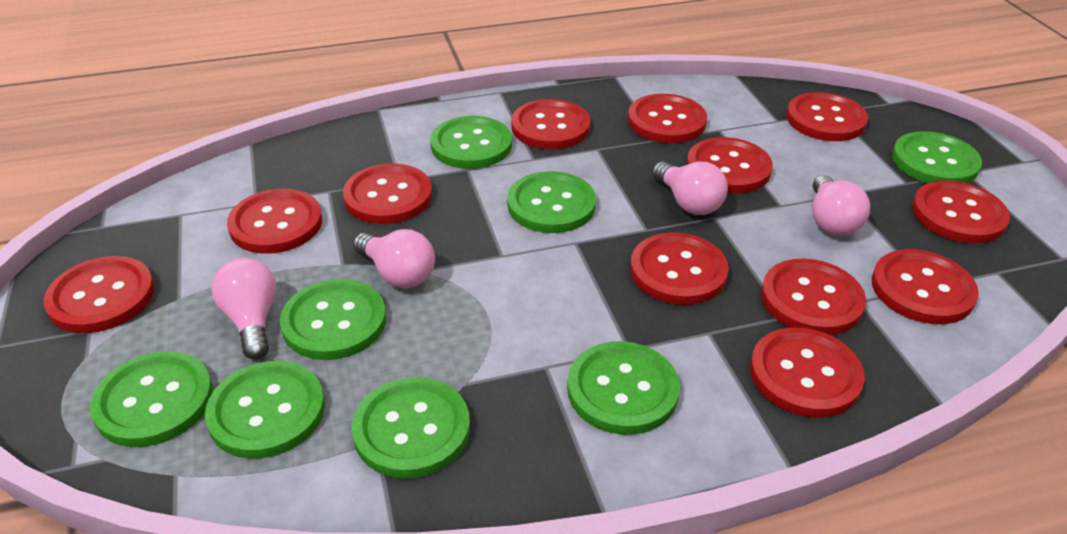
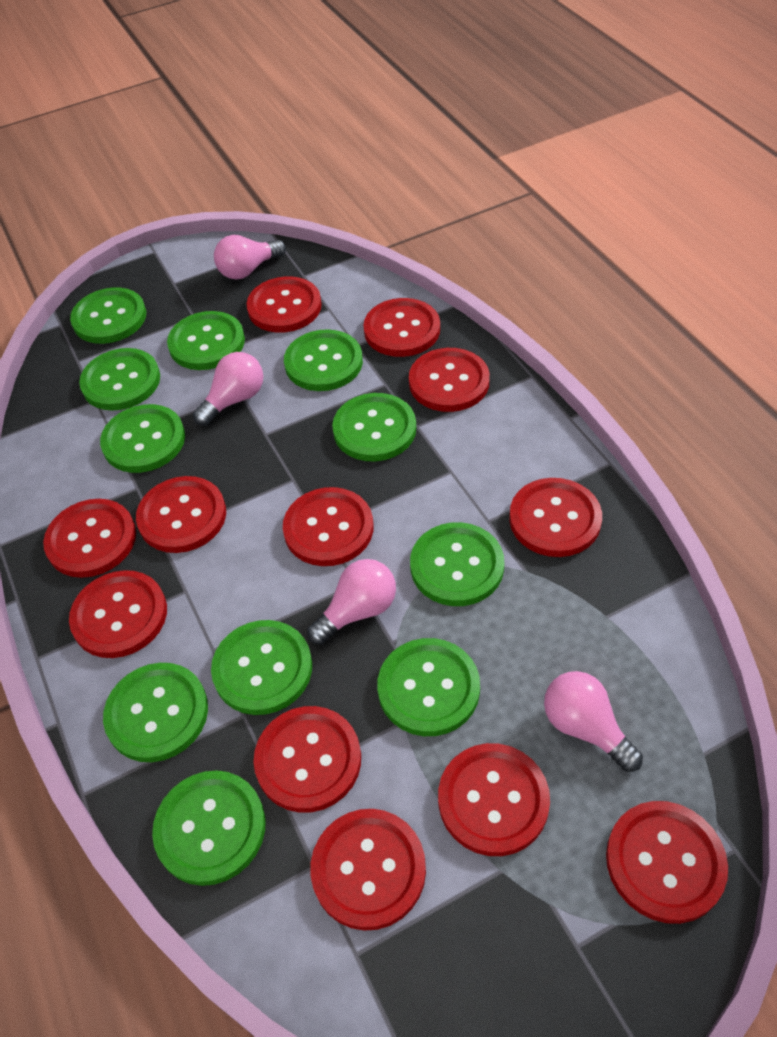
green button: 8 -> 11

